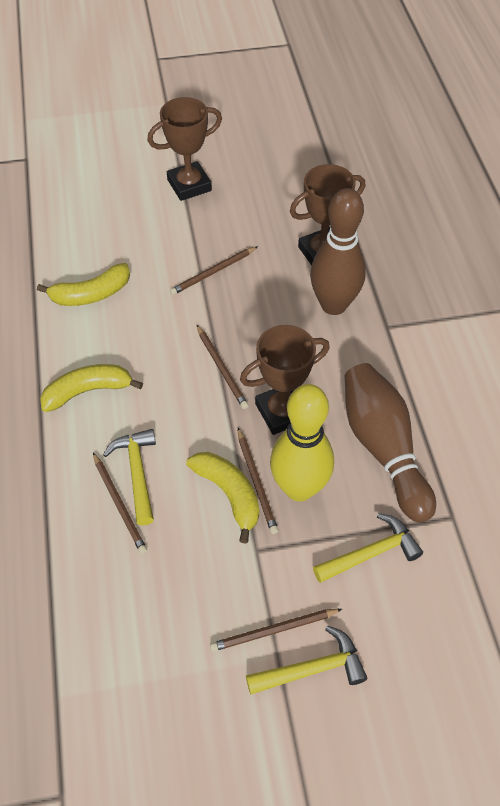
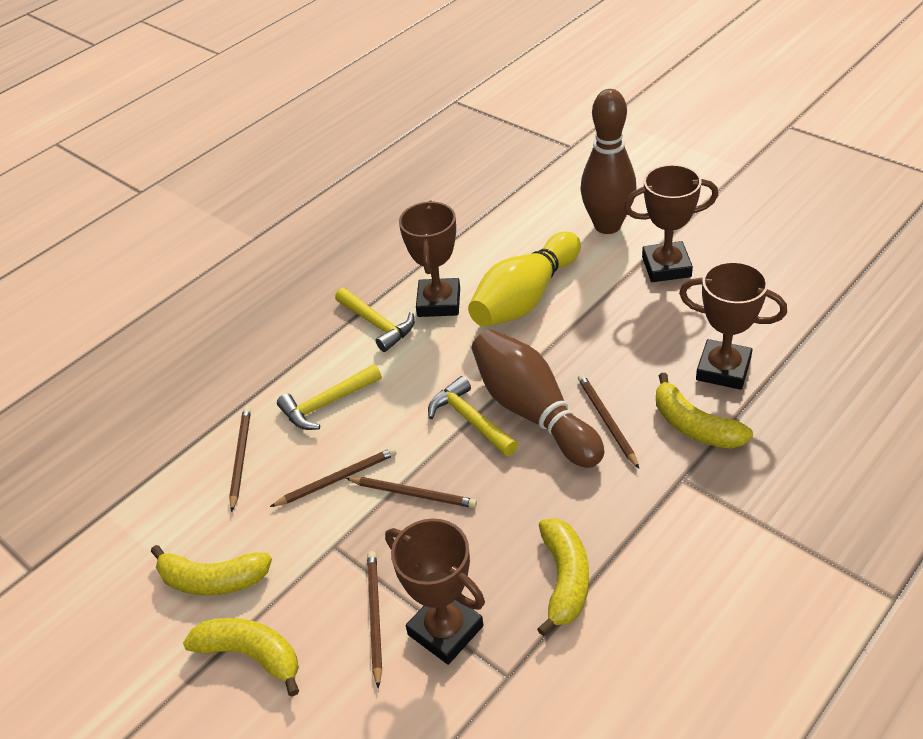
brown trophy: 3 -> 4
yellow banana: 3 -> 4

